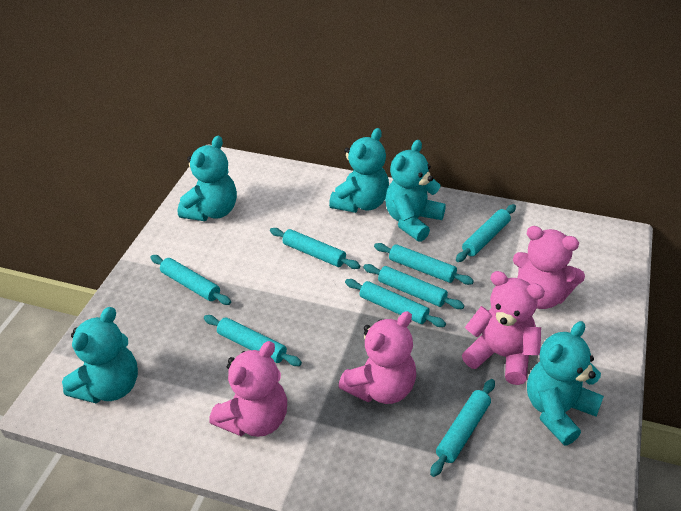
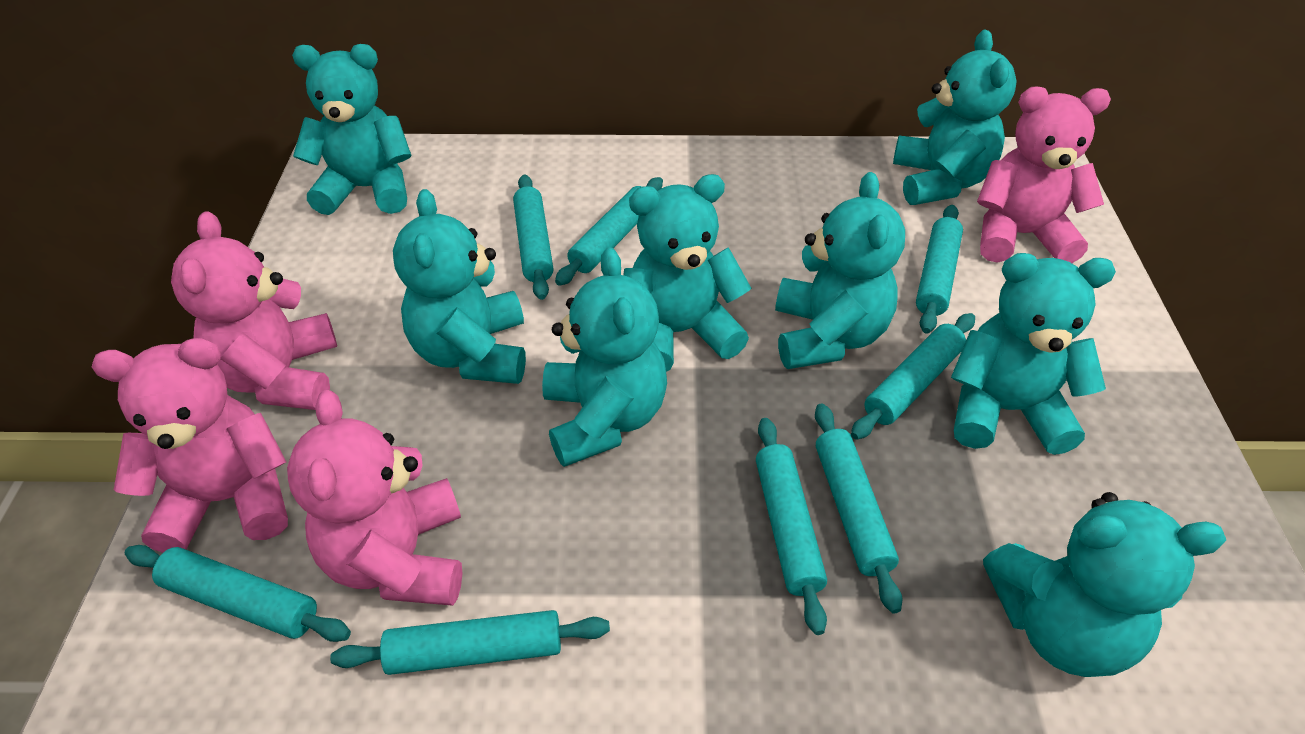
turquoise teddy bear: 5 -> 8

